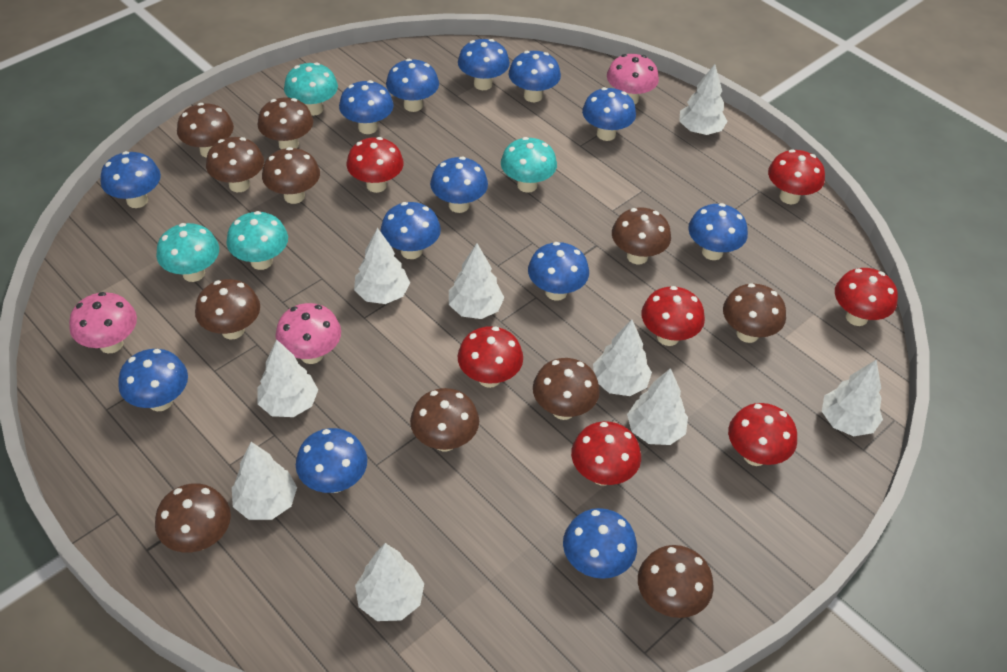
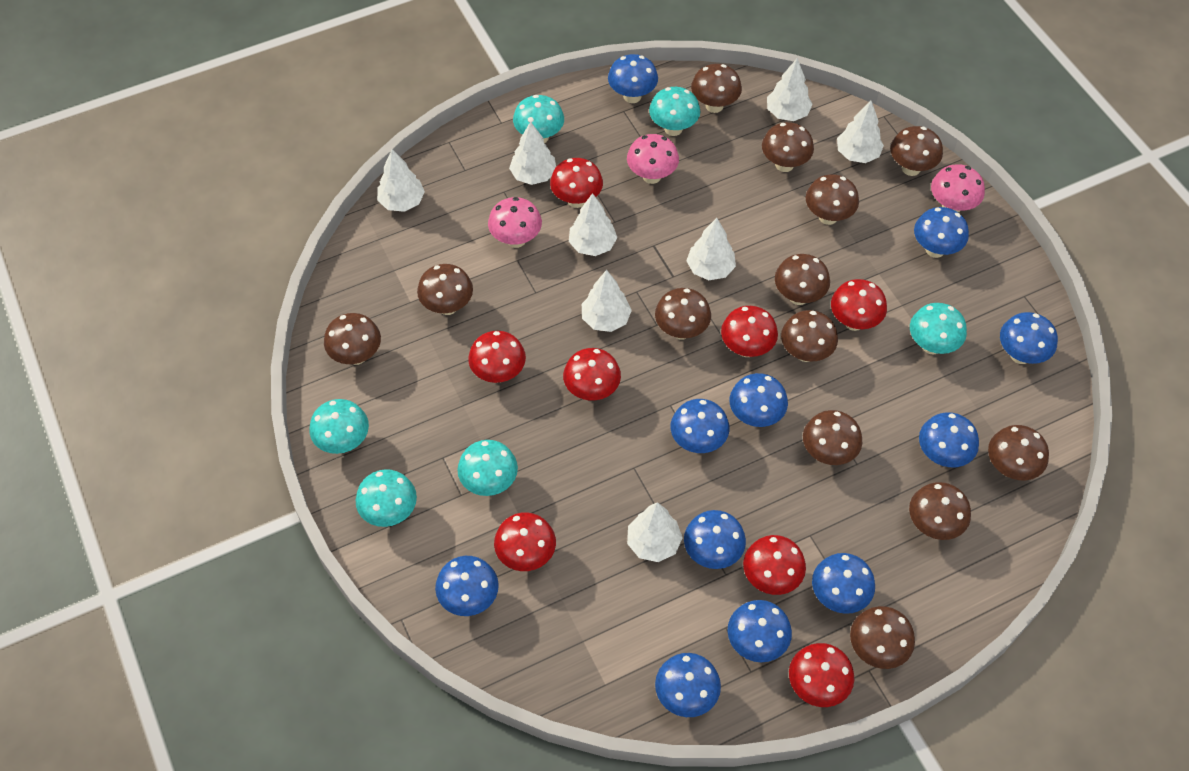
blue mushroom: 13 -> 11
brown mushroom: 11 -> 13
red mushroom: 7 -> 8
turquoise mushroom: 4 -> 6
white tree: 9 -> 8

